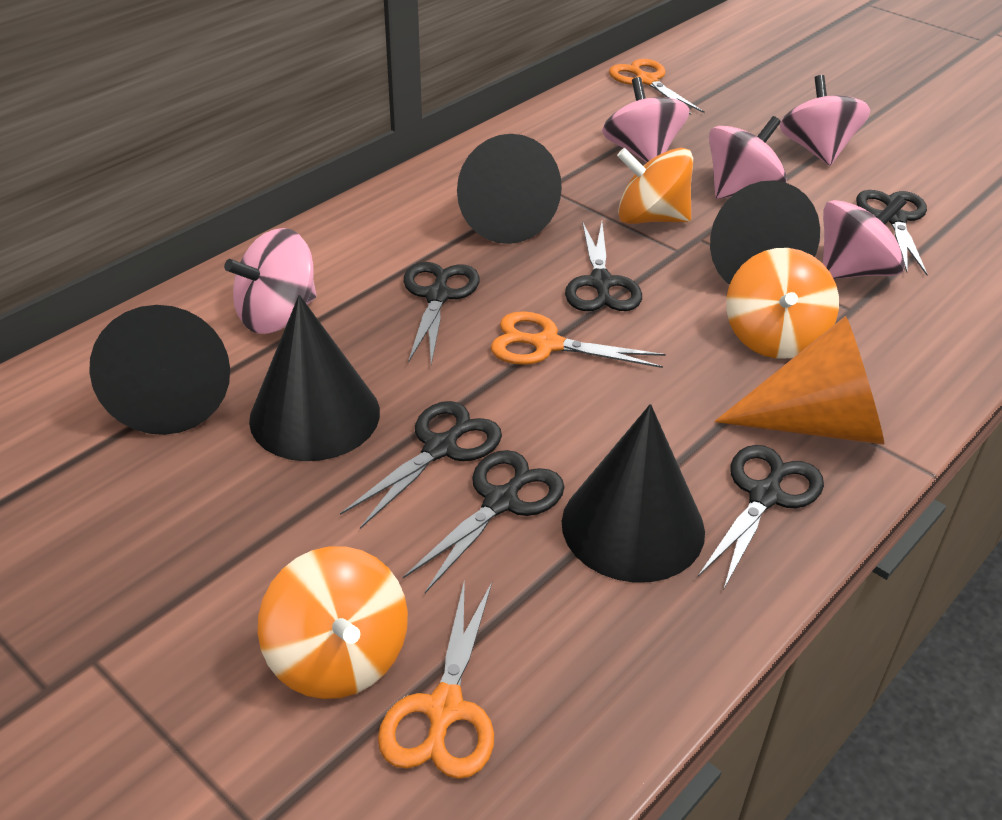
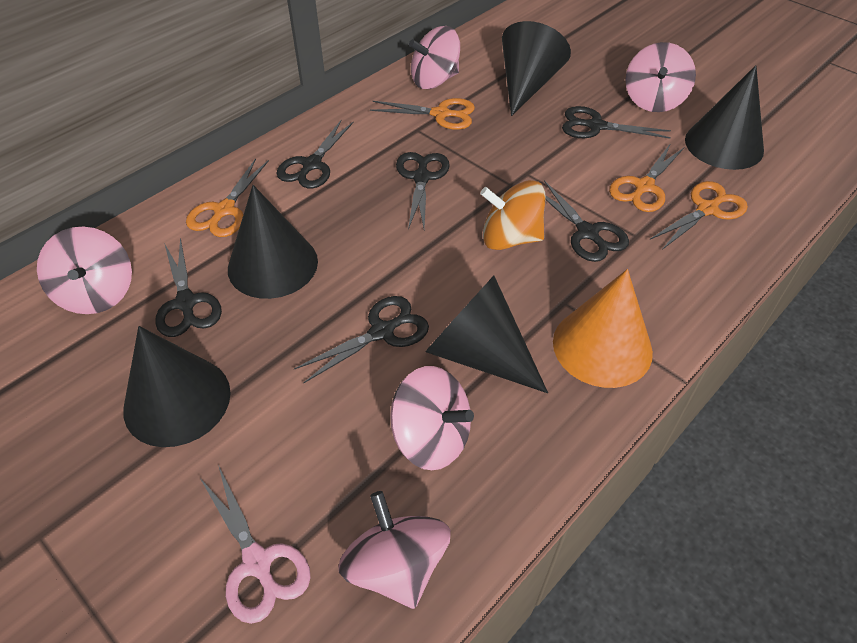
orange scissors: 3 -> 4
orange spinning top: 3 -> 1
pink scissors: 0 -> 1

